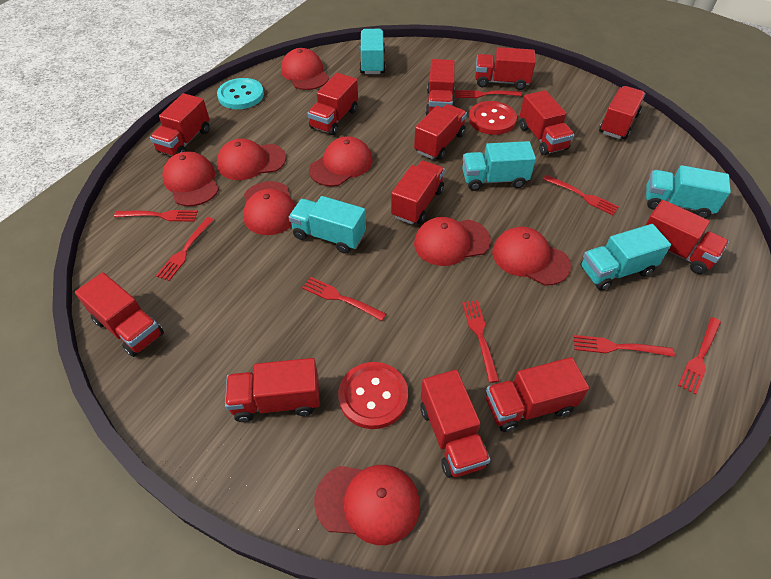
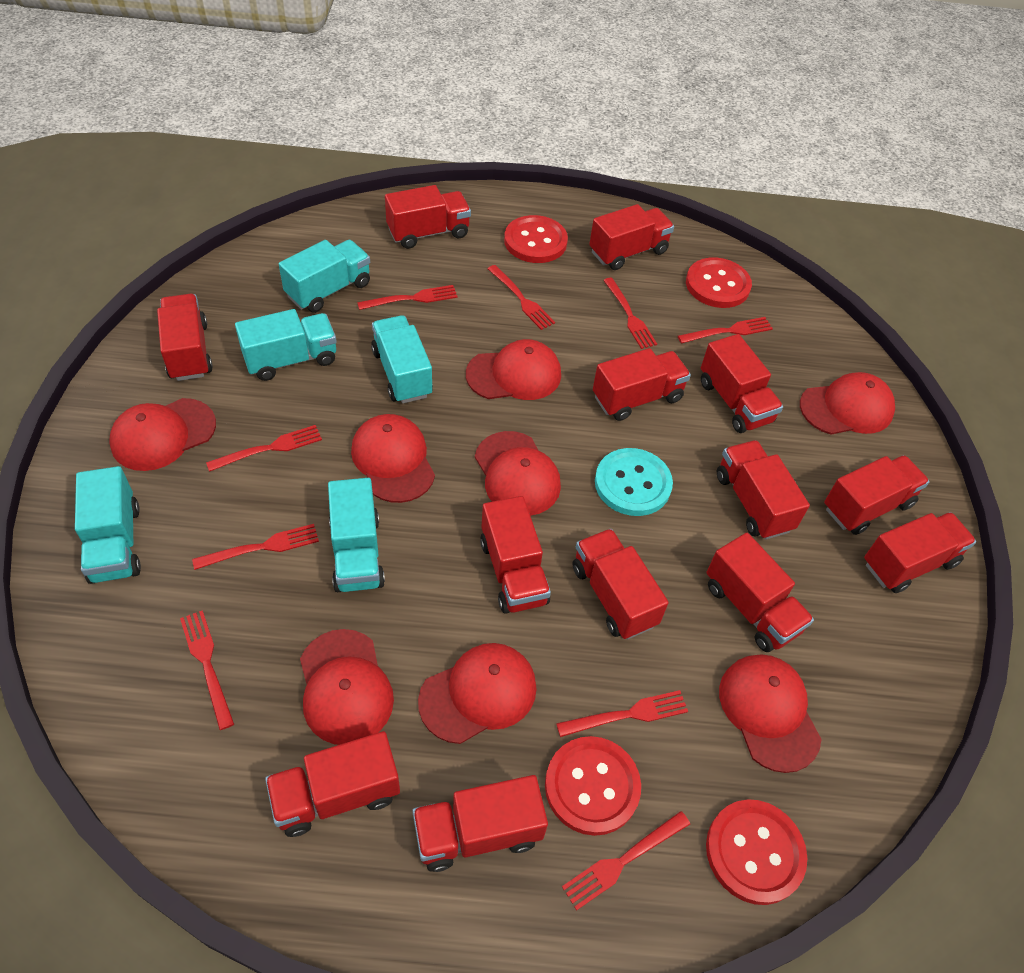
red button: 2 -> 4
red fork: 8 -> 9

